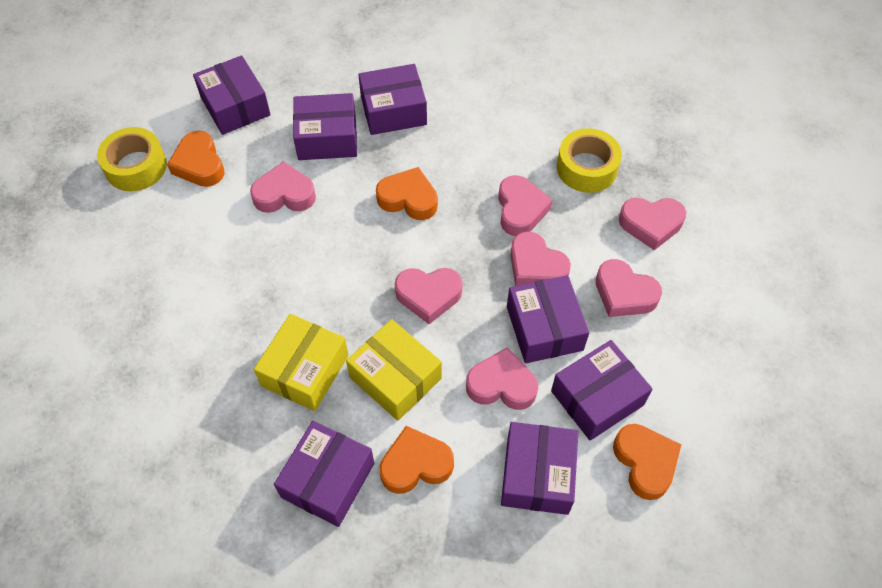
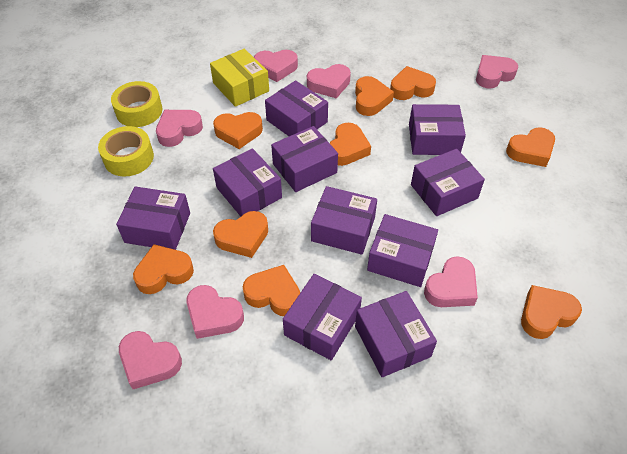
orange heart: 4 -> 9
purple box: 7 -> 10
yellow box: 2 -> 1

